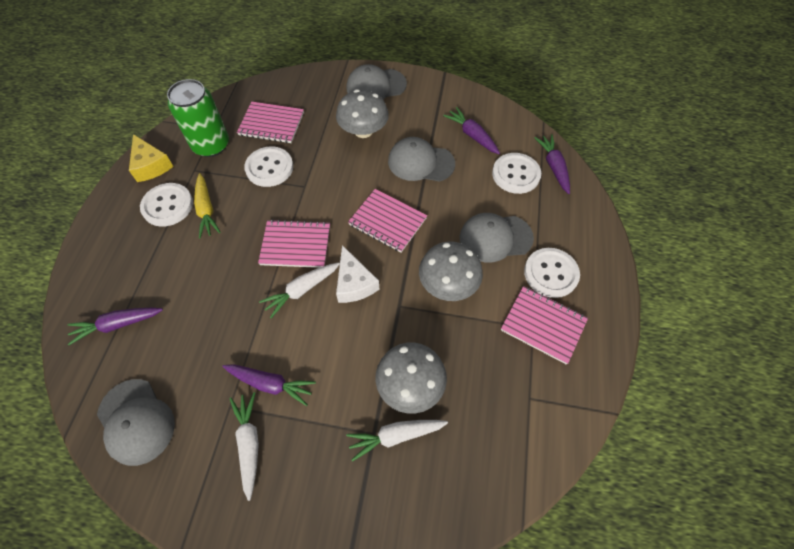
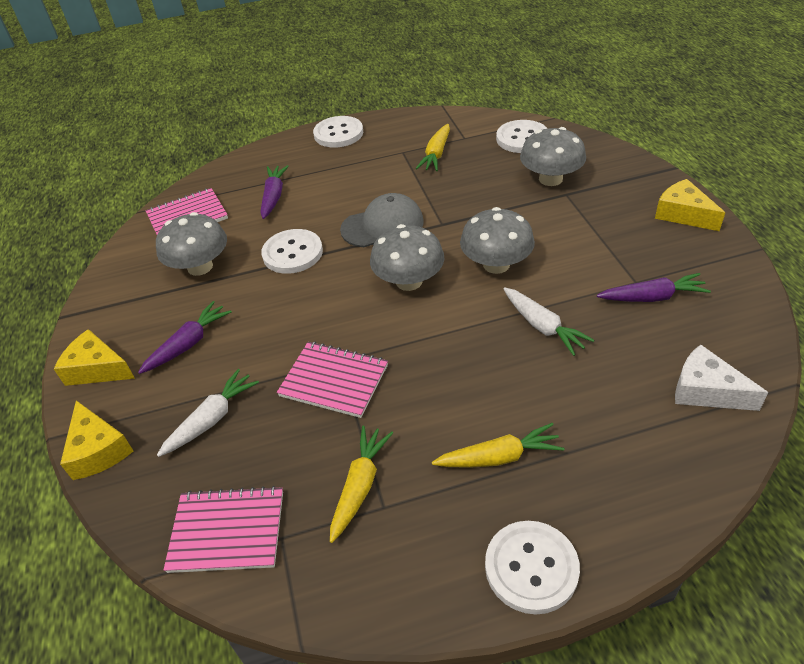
green can: 1 -> 0
grey cap: 4 -> 1
grey mushroom: 3 -> 4
pink notebook: 4 -> 3
purple carrot: 4 -> 3
white carrot: 3 -> 2
yellow carrot: 1 -> 3
yellow cheese: 1 -> 3

